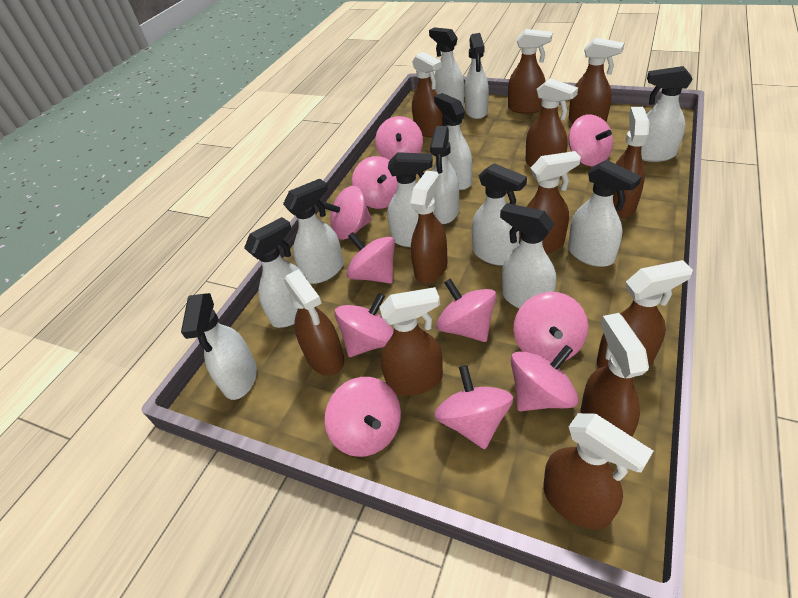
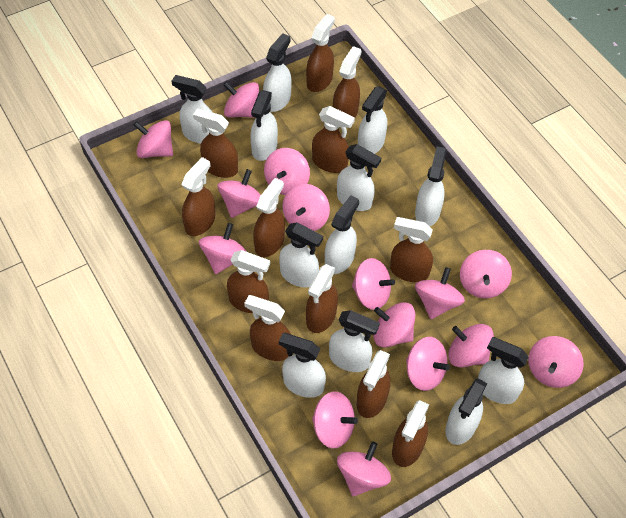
pink spinning top: 11 -> 15

